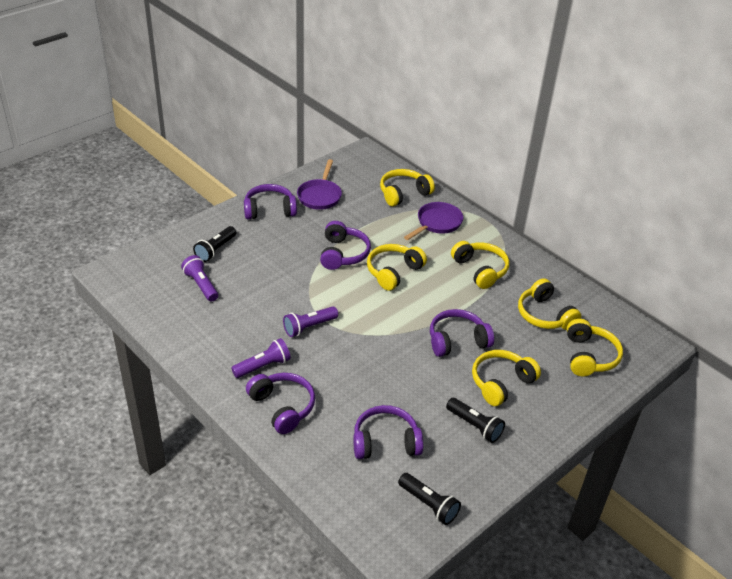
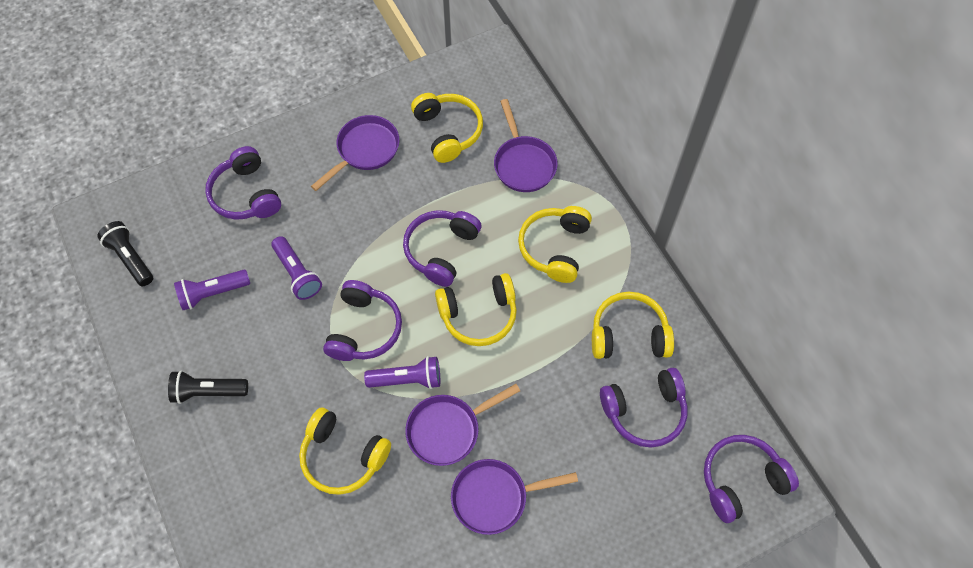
black flashlight: 3 -> 2
purple pan: 2 -> 4
yellow headphones: 6 -> 5

